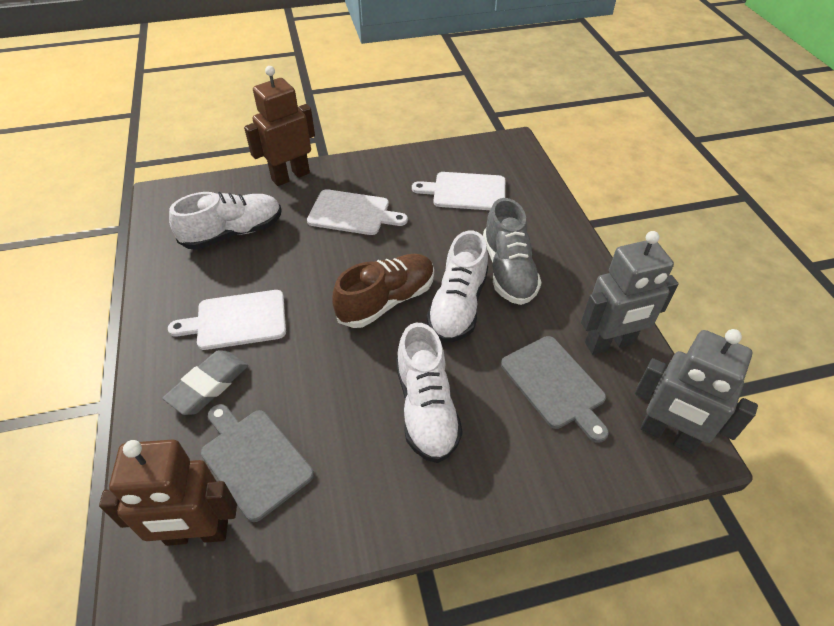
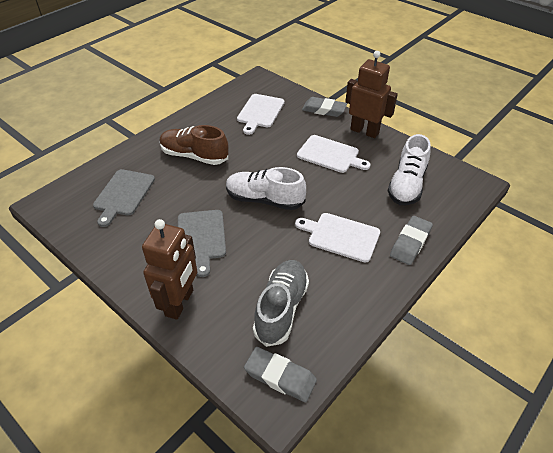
grey eraser: 1 -> 3
grey robot: 2 -> 0
white shoe: 3 -> 2

